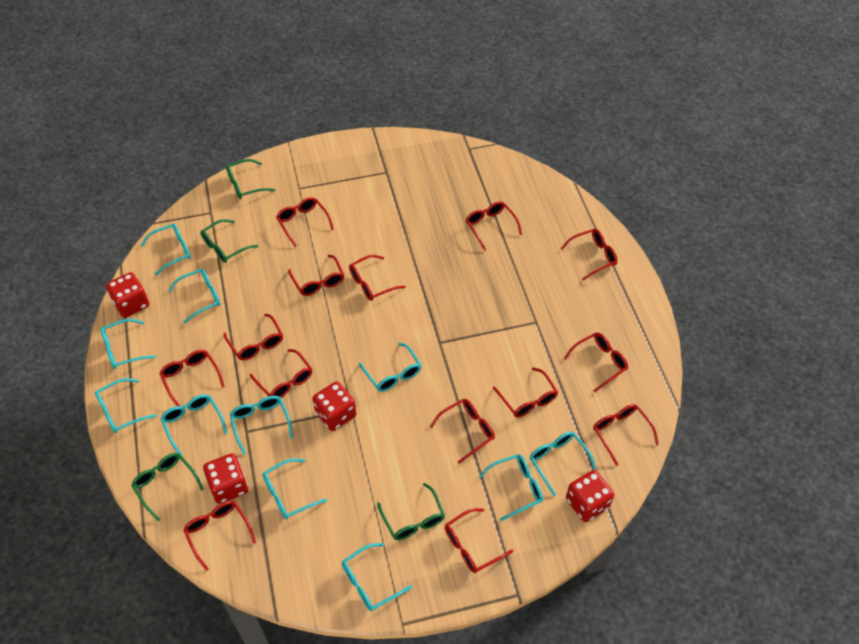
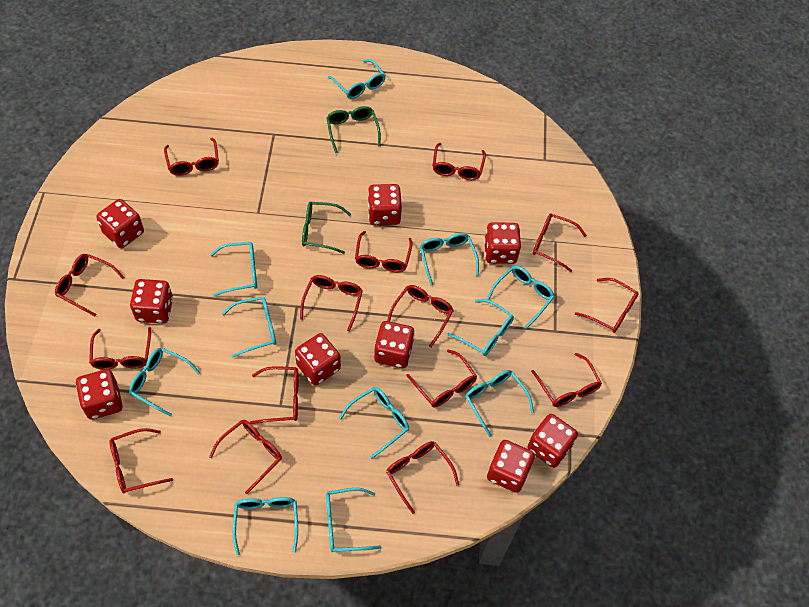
green glasses: 4 -> 2
red dice: 4 -> 9
red glasses: 14 -> 15

